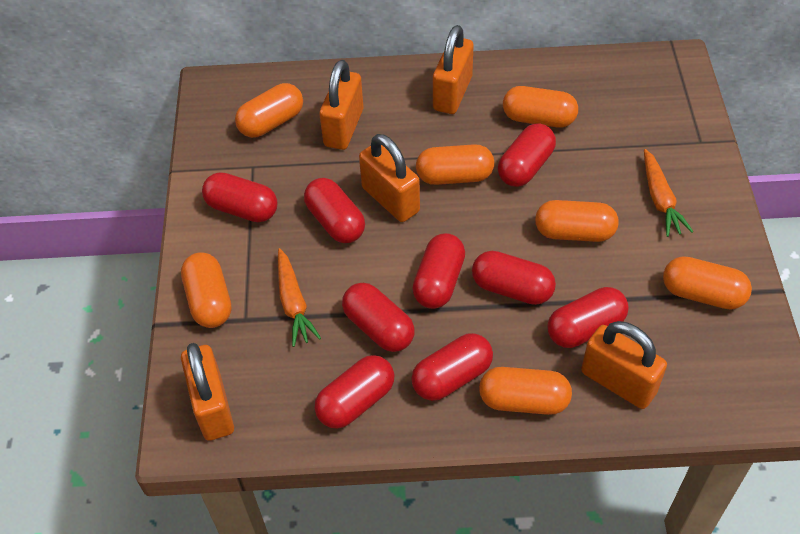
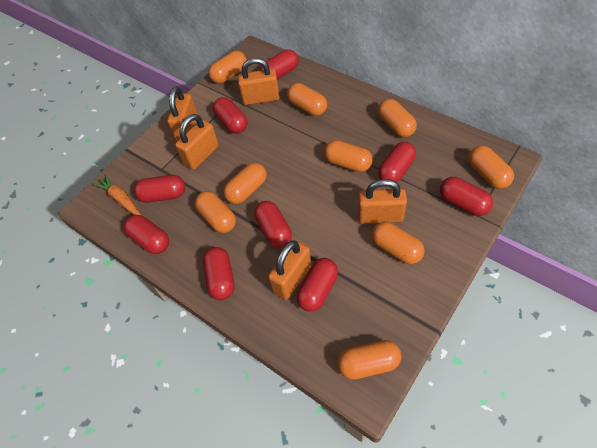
orange capsule: 7 -> 9
orange carrot: 2 -> 1

